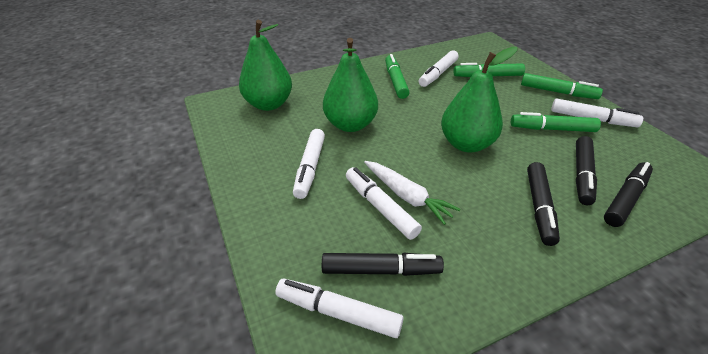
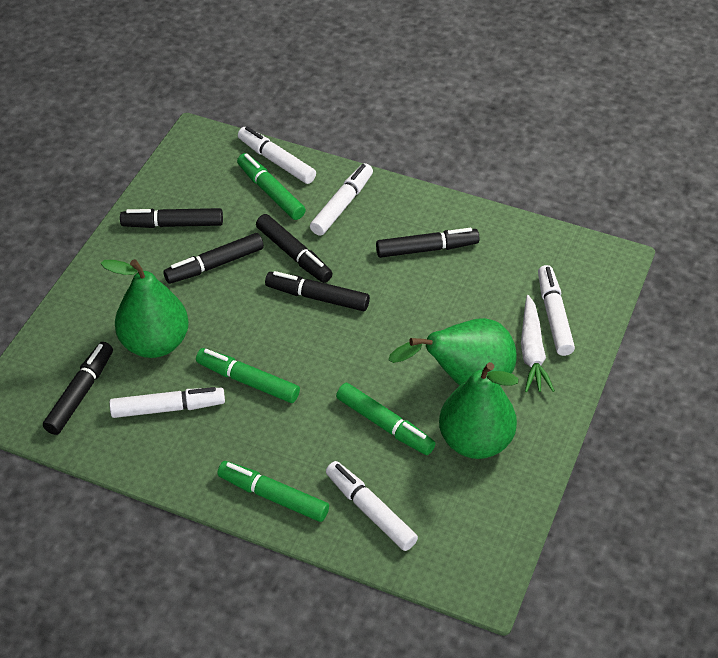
black marker: 4 -> 6

